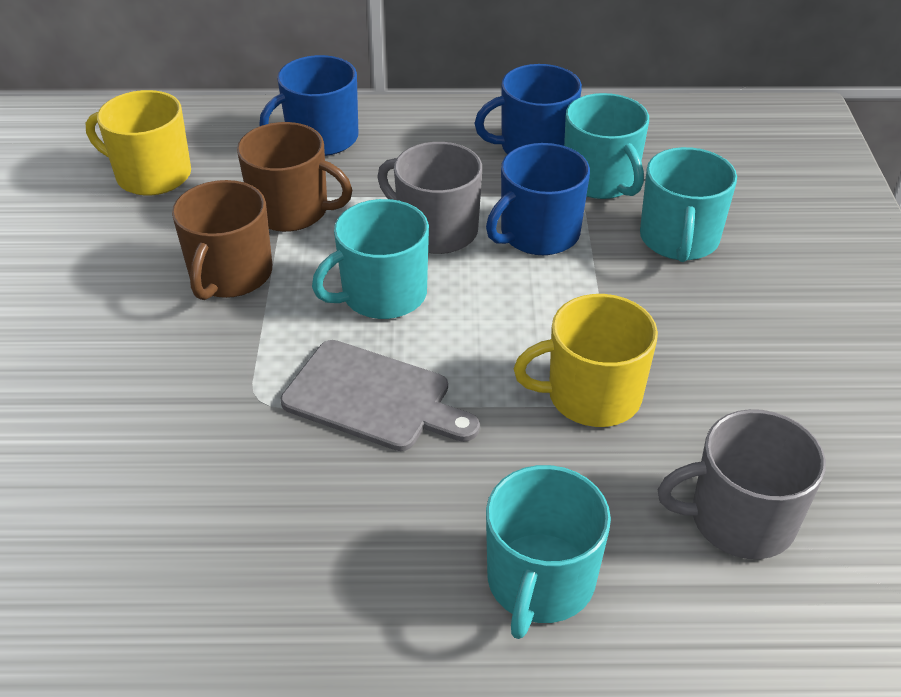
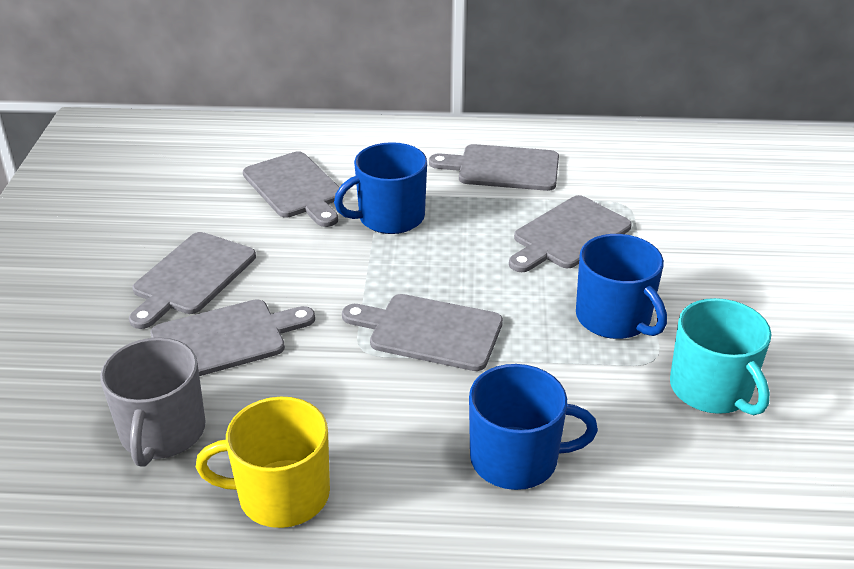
brown mug: 2 -> 0
grey cutting board: 1 -> 6
grey mug: 2 -> 1
turquoise mug: 4 -> 1
yellow mug: 2 -> 1

